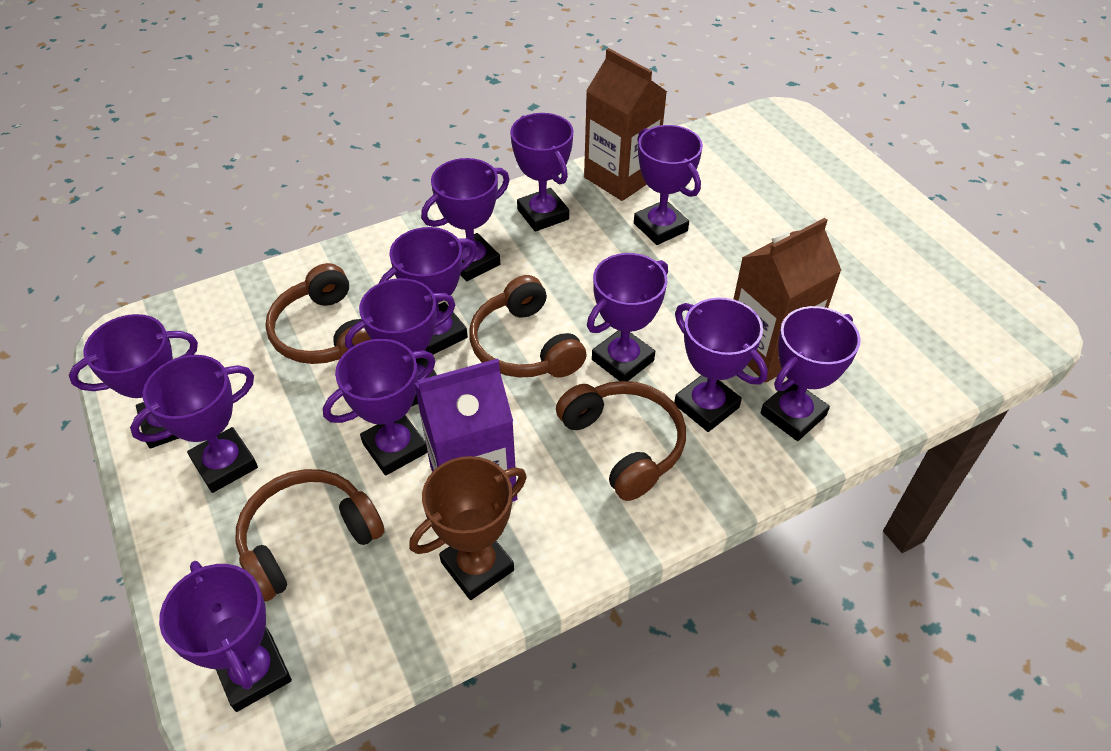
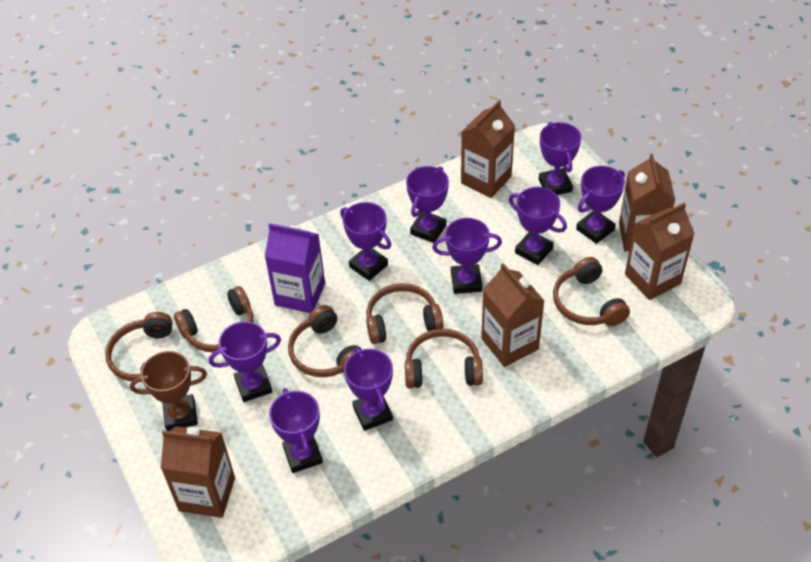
brown carton: 2 -> 5
brown headphones: 4 -> 6
purple trophy: 12 -> 9

